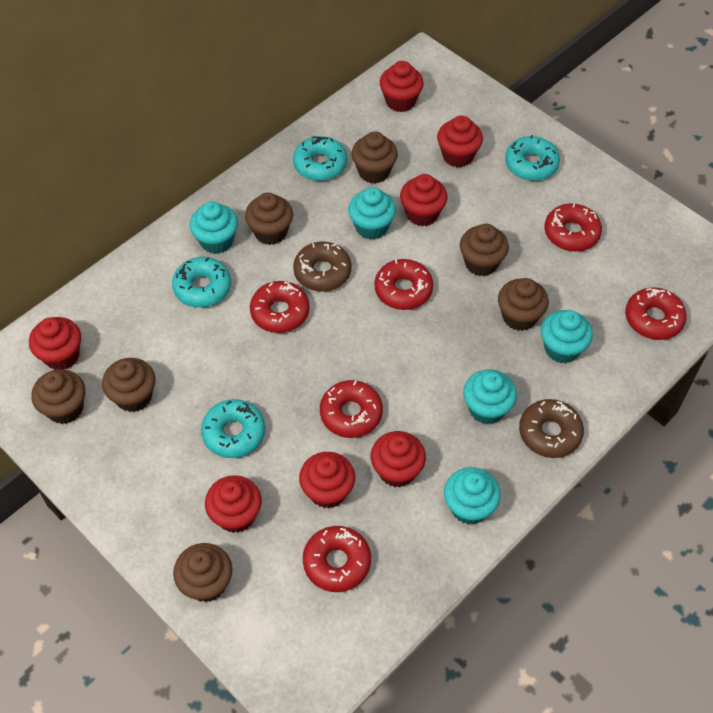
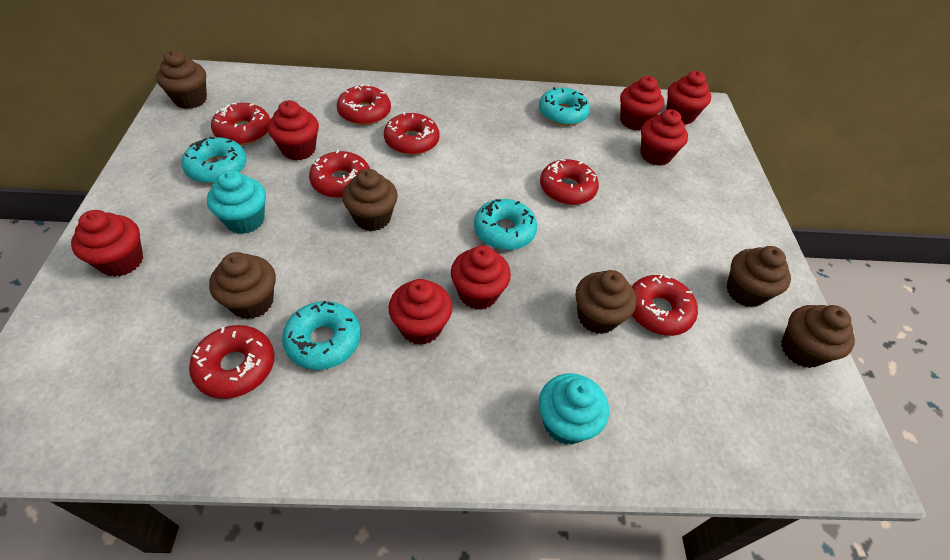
brown cupcake: 7 -> 6
brown donut: 2 -> 0
red donut: 6 -> 7
turquoise cupcake: 5 -> 2

